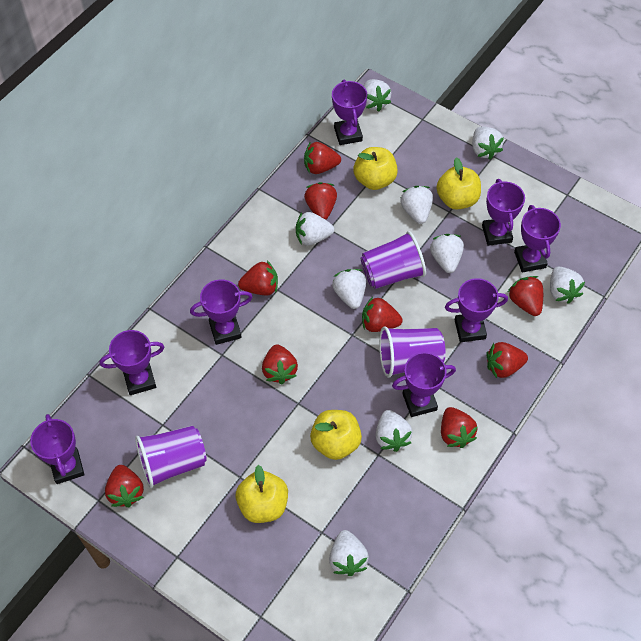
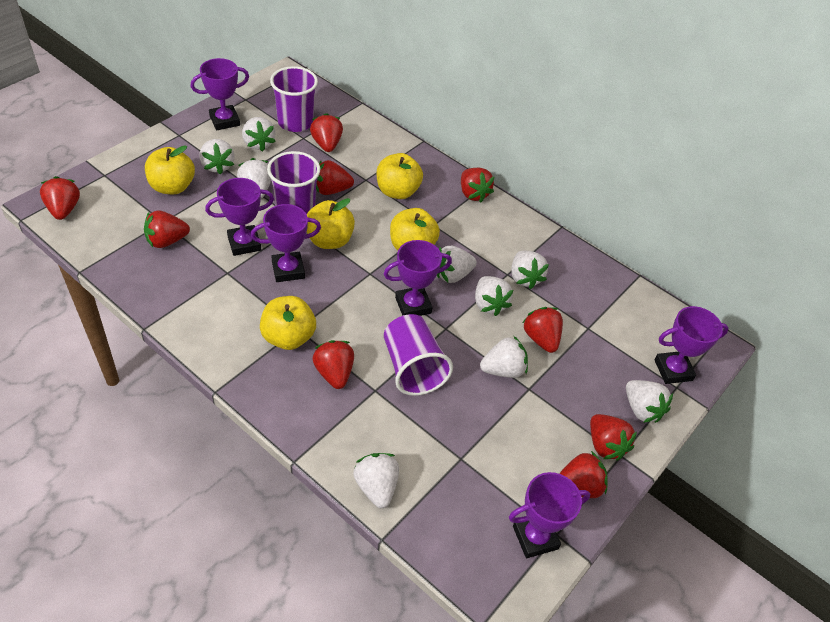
purple trophy: 8 -> 6
yellow apple: 4 -> 5

